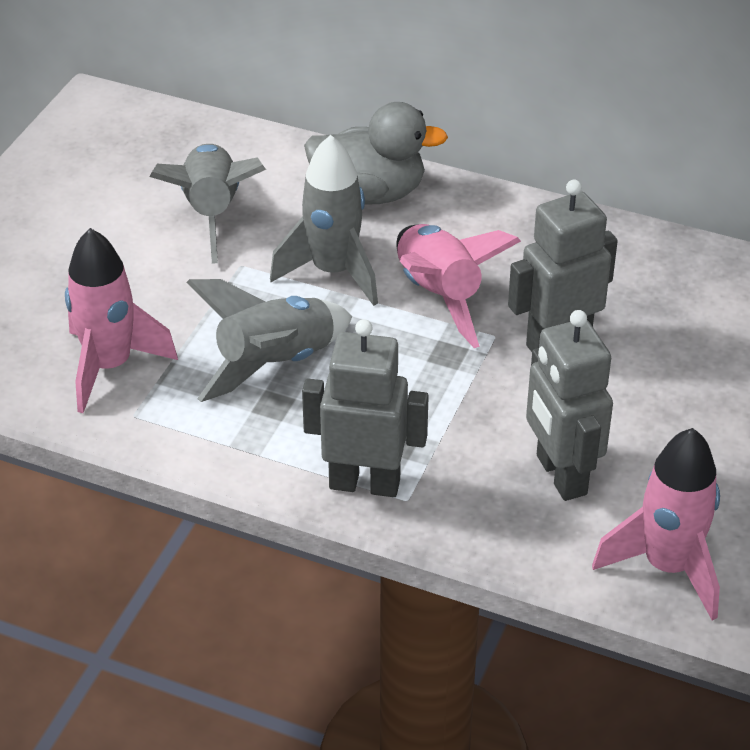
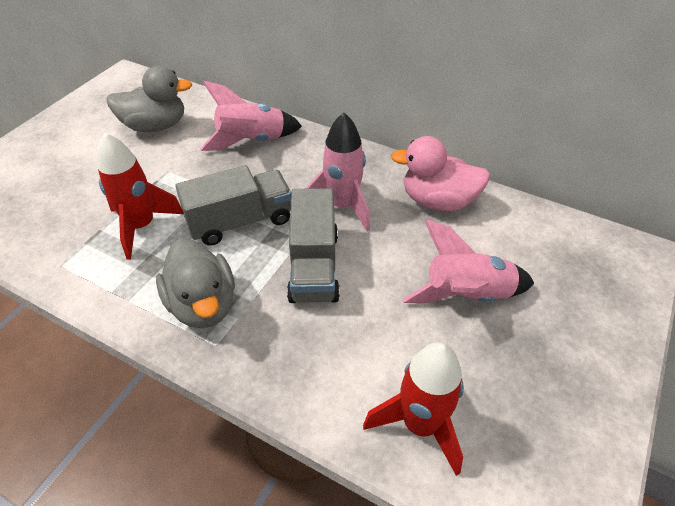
grey duck: 1 -> 2
grey robot: 3 -> 0
grey rocket: 3 -> 0
grey truck: 0 -> 2
pink duck: 0 -> 1
red rocket: 0 -> 2

